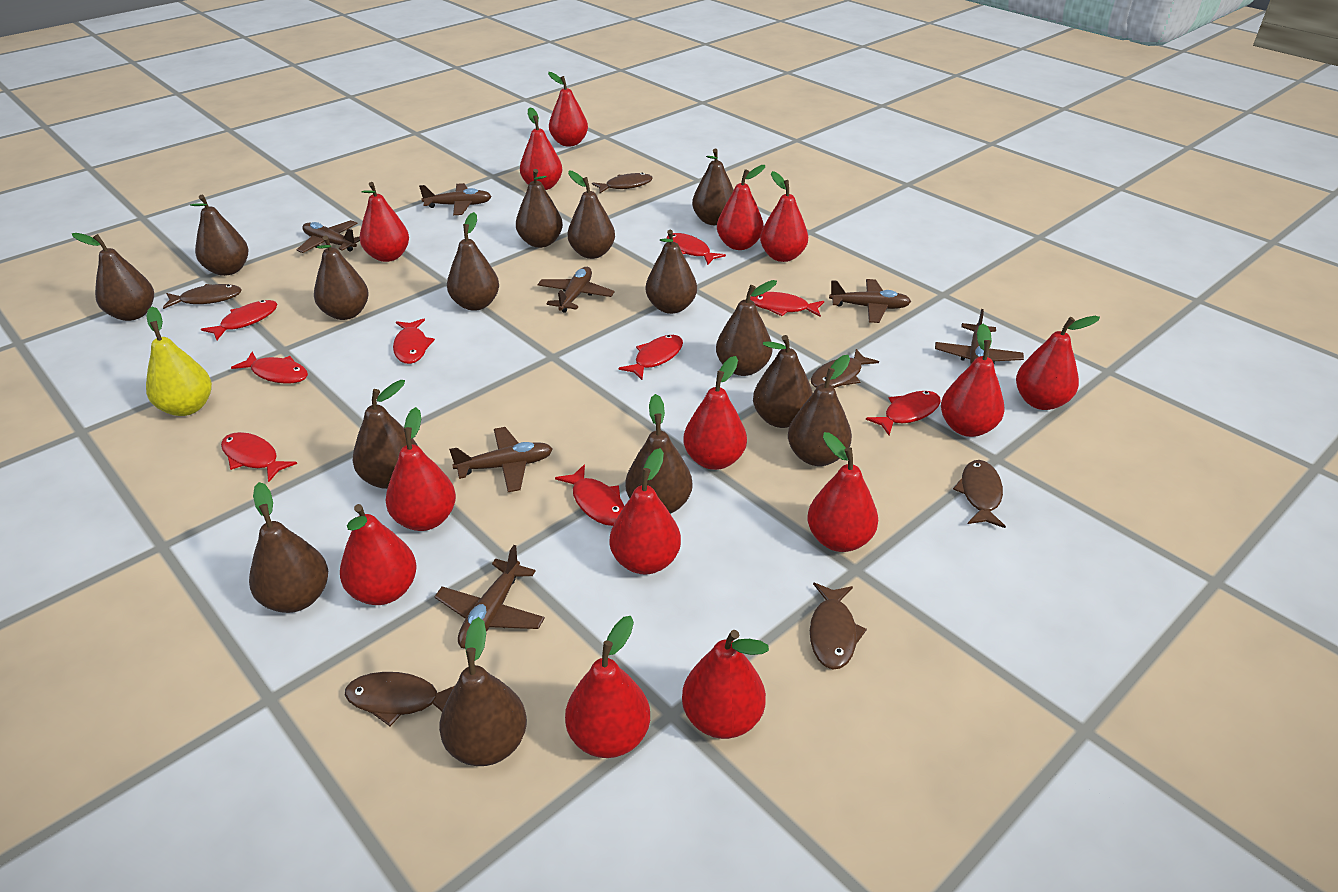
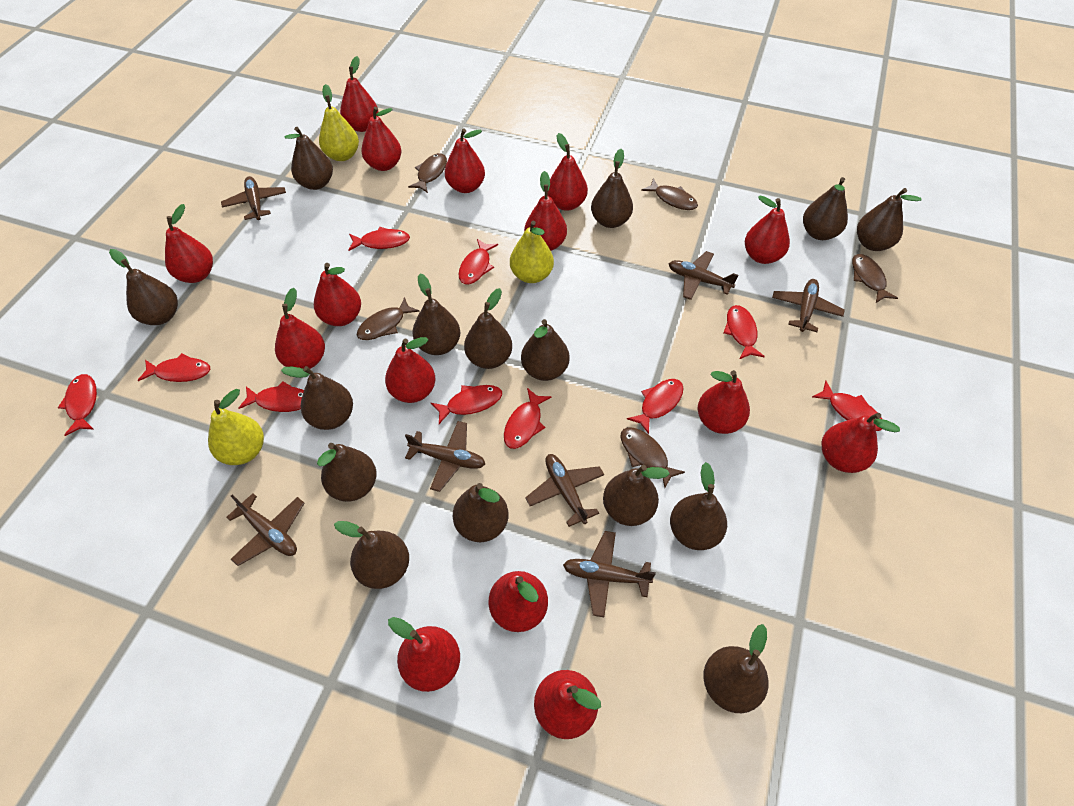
brown fish: 6 -> 5
red fish: 9 -> 10
red pear: 14 -> 15
yellow pear: 1 -> 3

